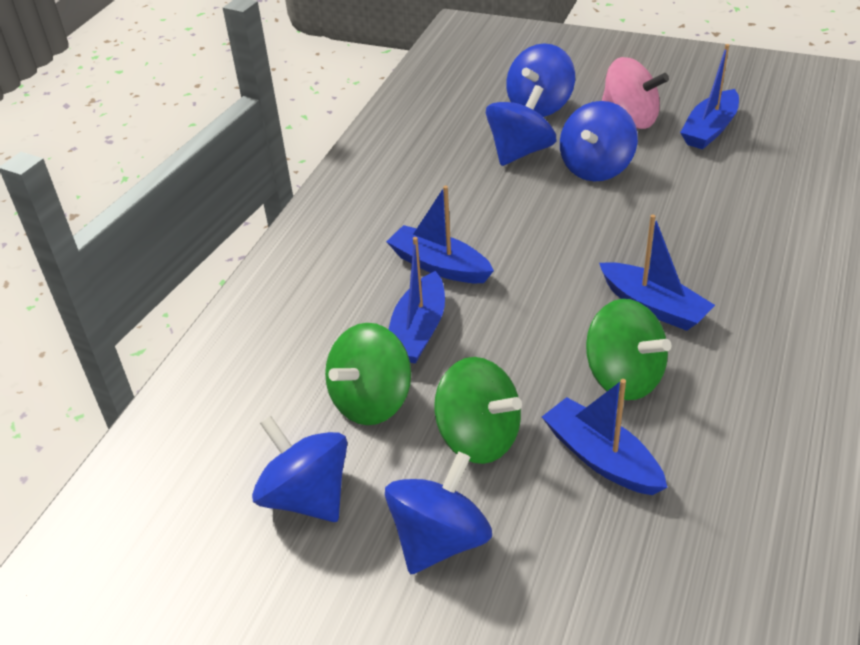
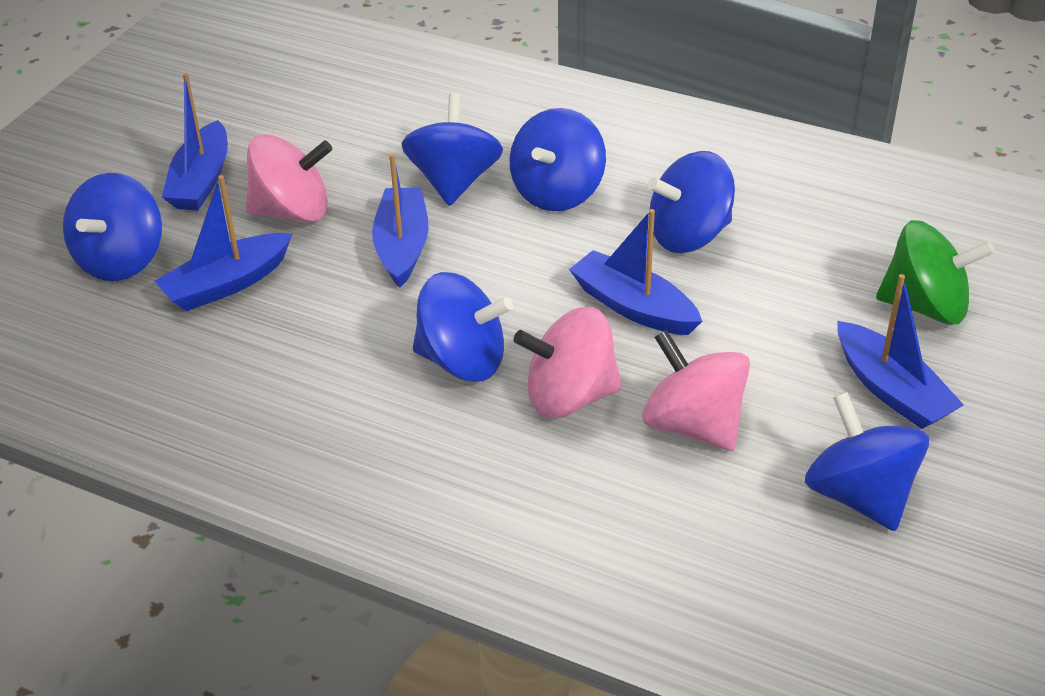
blue spinning top: 5 -> 6
green spinning top: 3 -> 1
pink spinning top: 1 -> 3

